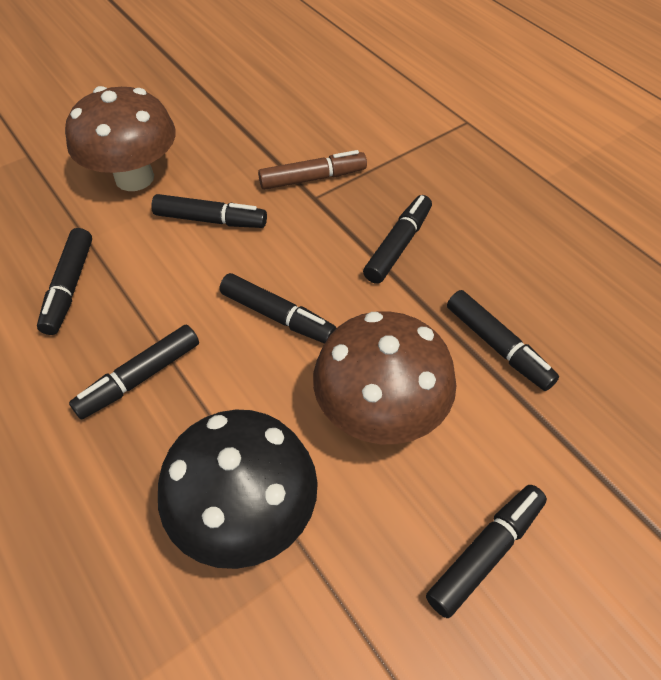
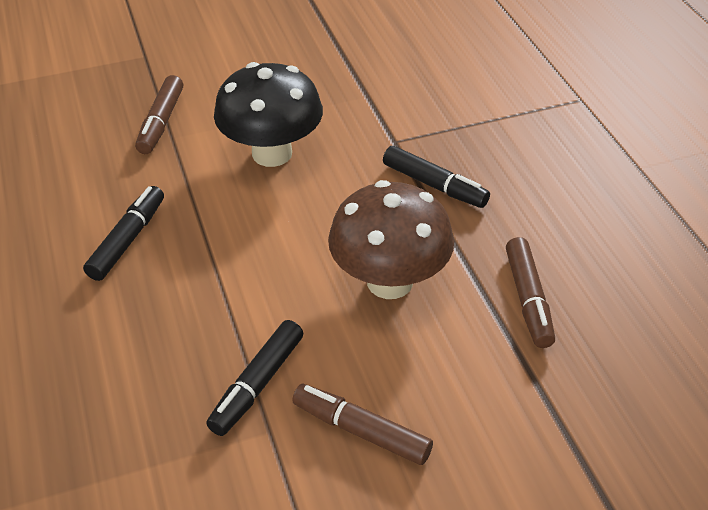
black marker: 7 -> 3
brown marker: 1 -> 3
brown mushroom: 2 -> 1

